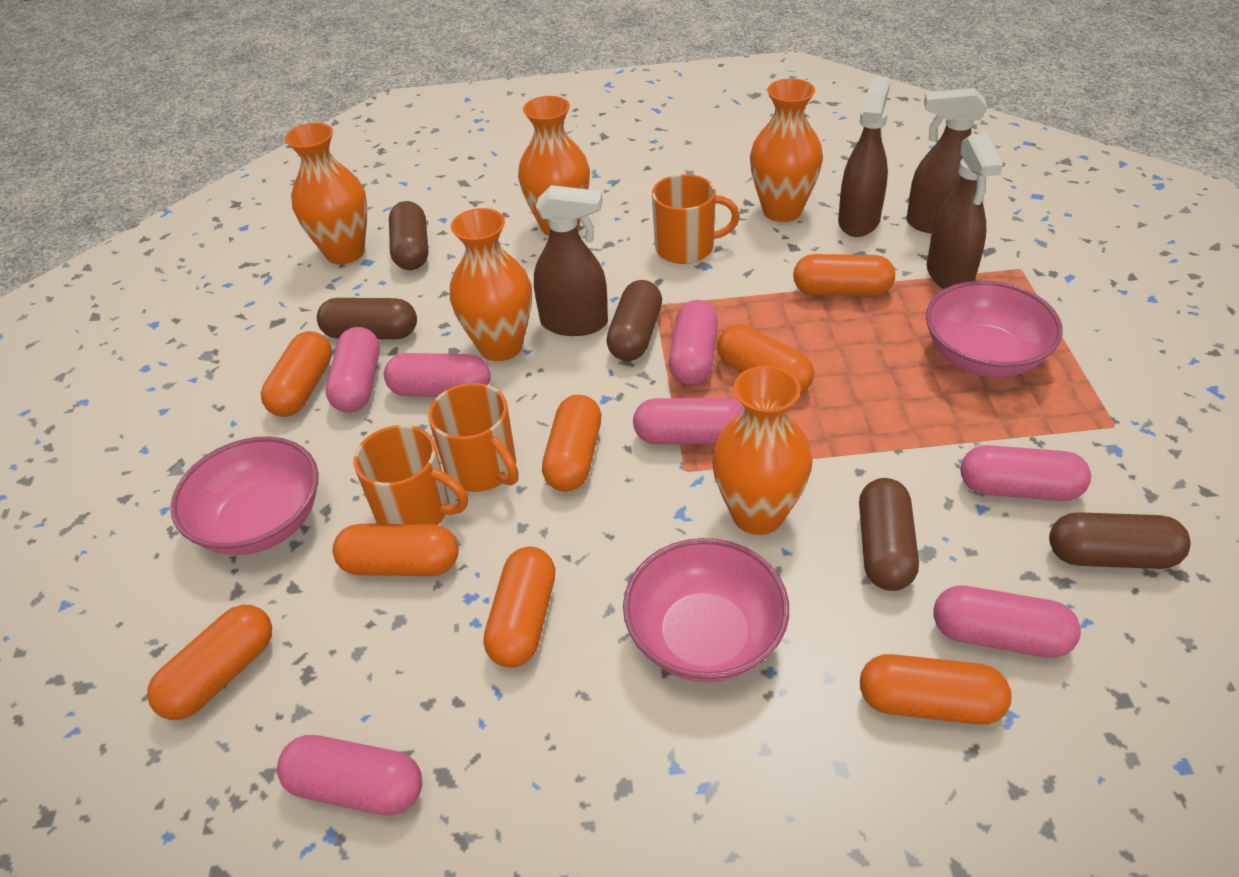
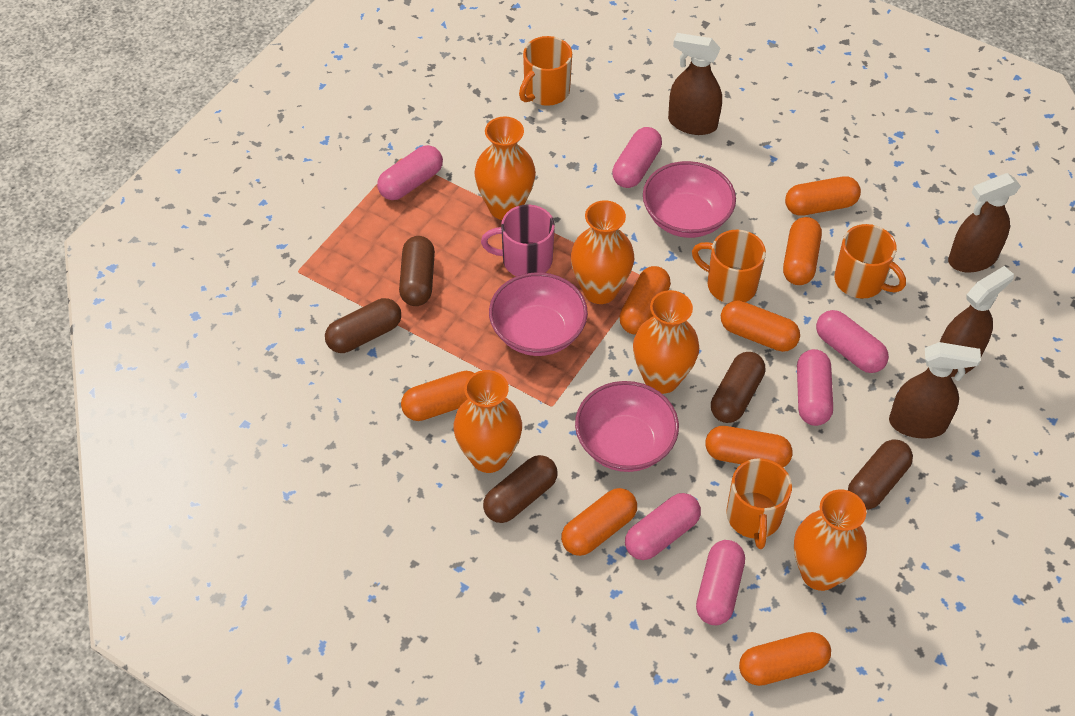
orange mug: 3 -> 4
pink capsule: 7 -> 6
pink mug: 0 -> 1

